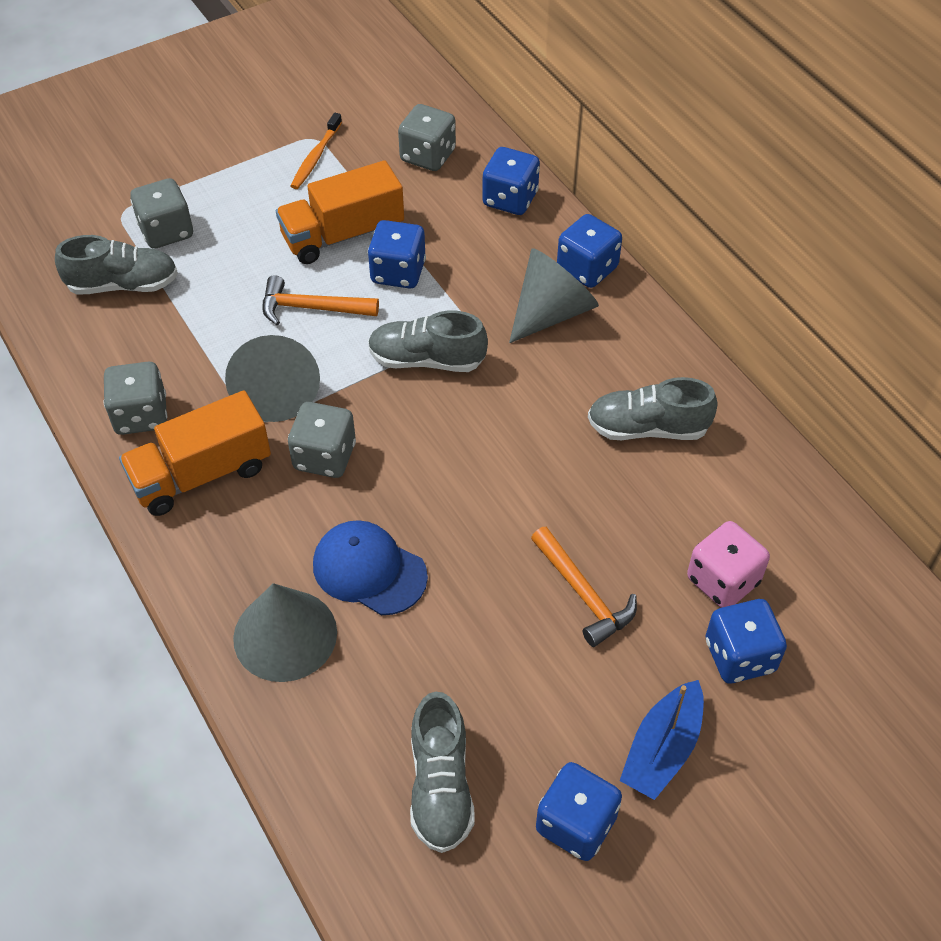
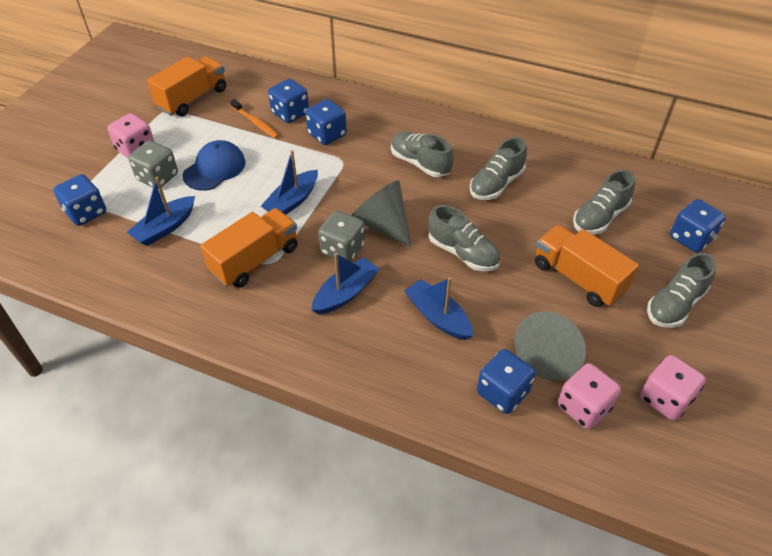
blue boat: 1 -> 4
grey cone: 3 -> 2
grey dice: 4 -> 2
grey shoe: 4 -> 5
orange hammer: 2 -> 0
orange truck: 2 -> 3
pink dice: 1 -> 3

